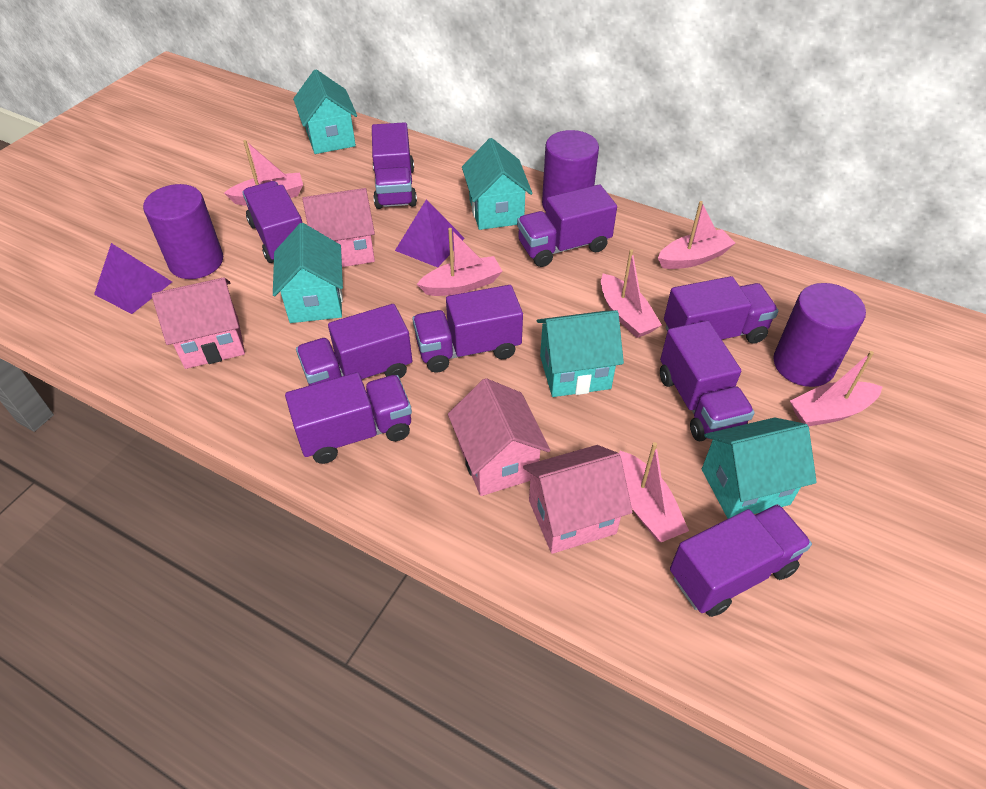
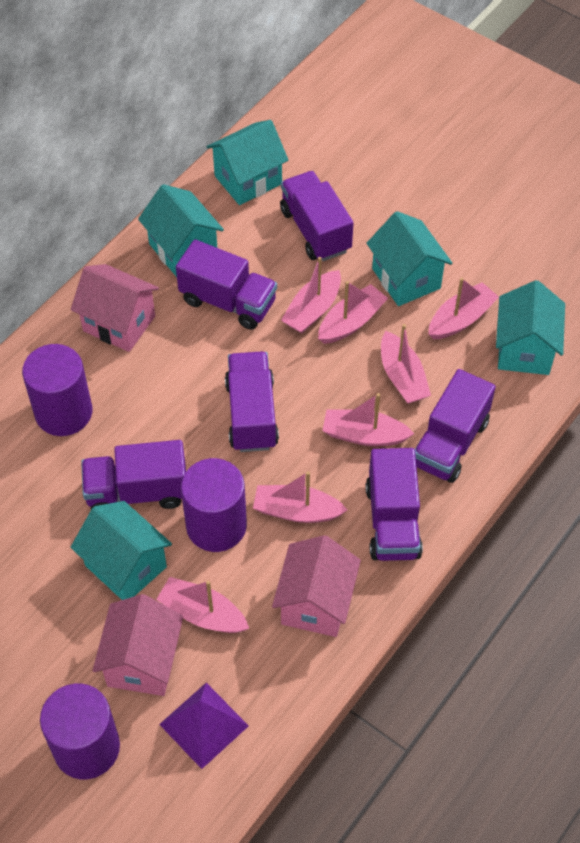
pink boat: 6 -> 7
pink house: 4 -> 3
purple pyramid: 2 -> 1
purple truck: 9 -> 6

